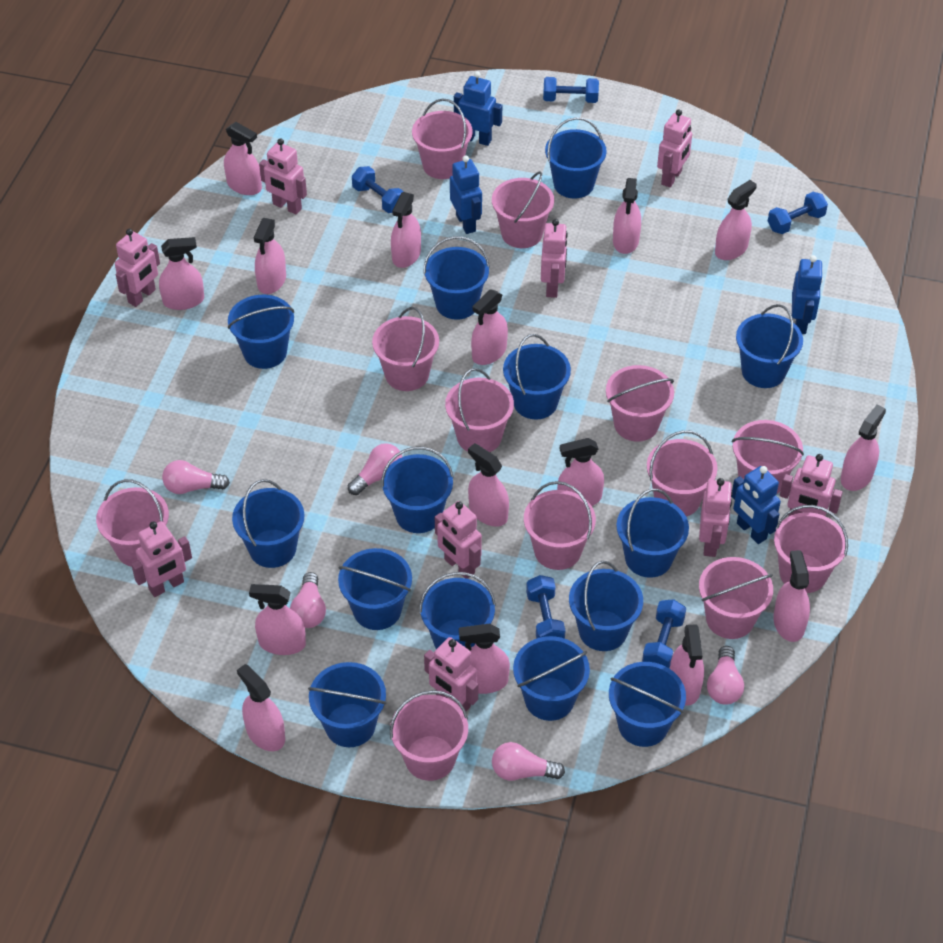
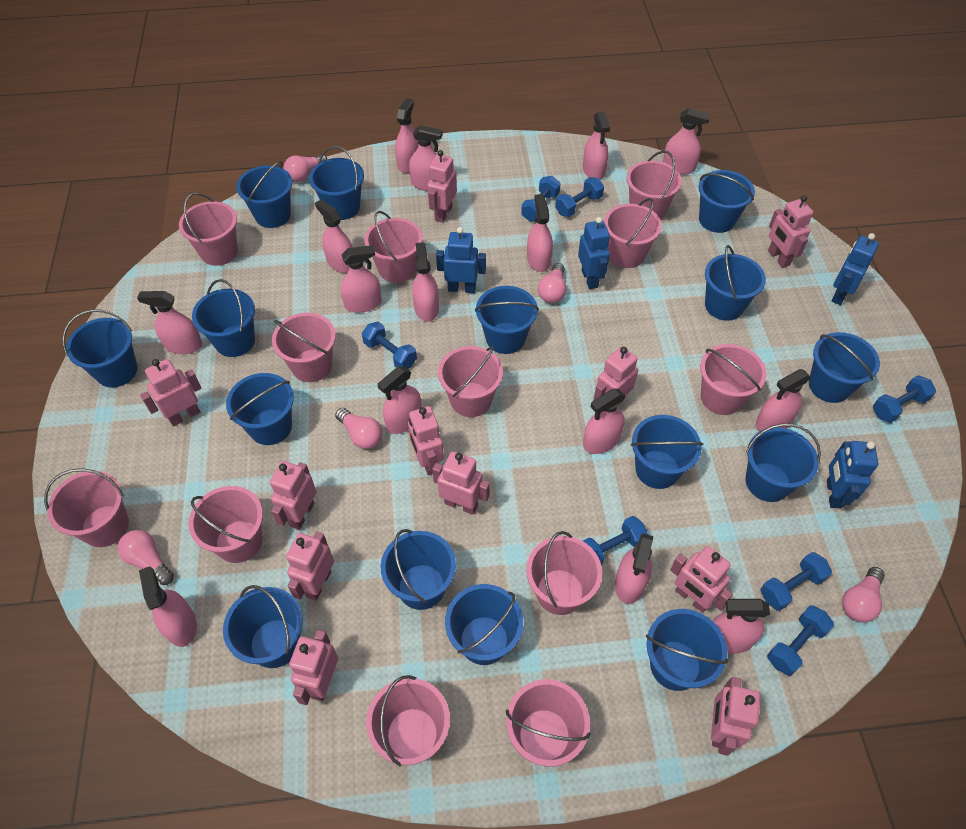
blue bucket: 14 -> 15
blue dumbbell: 5 -> 7
pink robot: 9 -> 11

